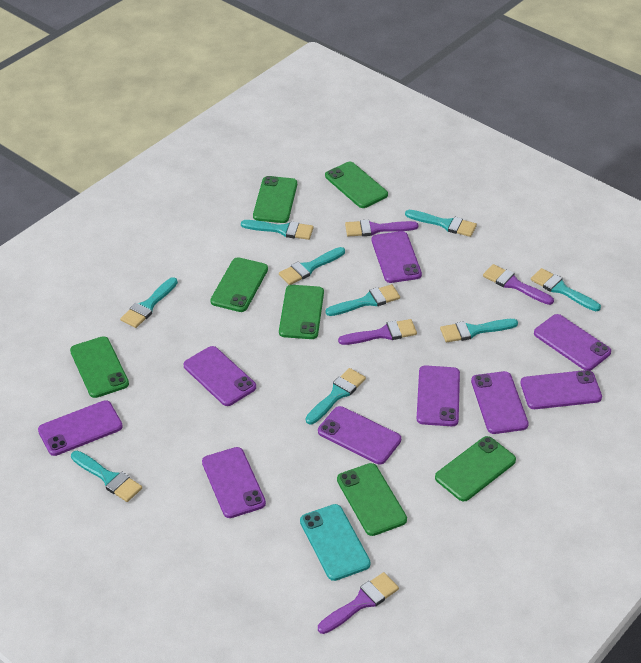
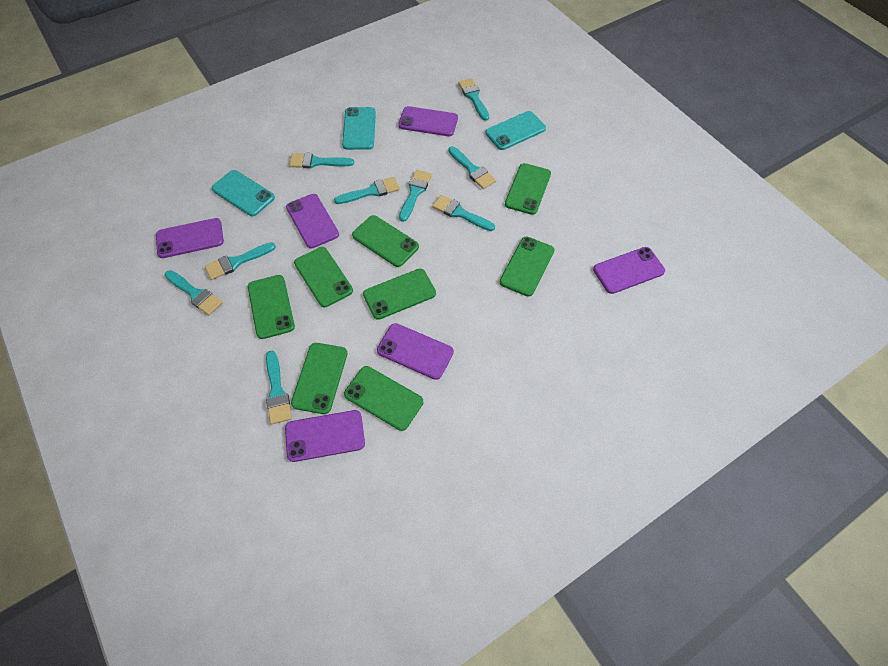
green phone: 7 -> 8
purple brush: 4 -> 0
purple phone: 9 -> 6
turquoise phone: 1 -> 3

